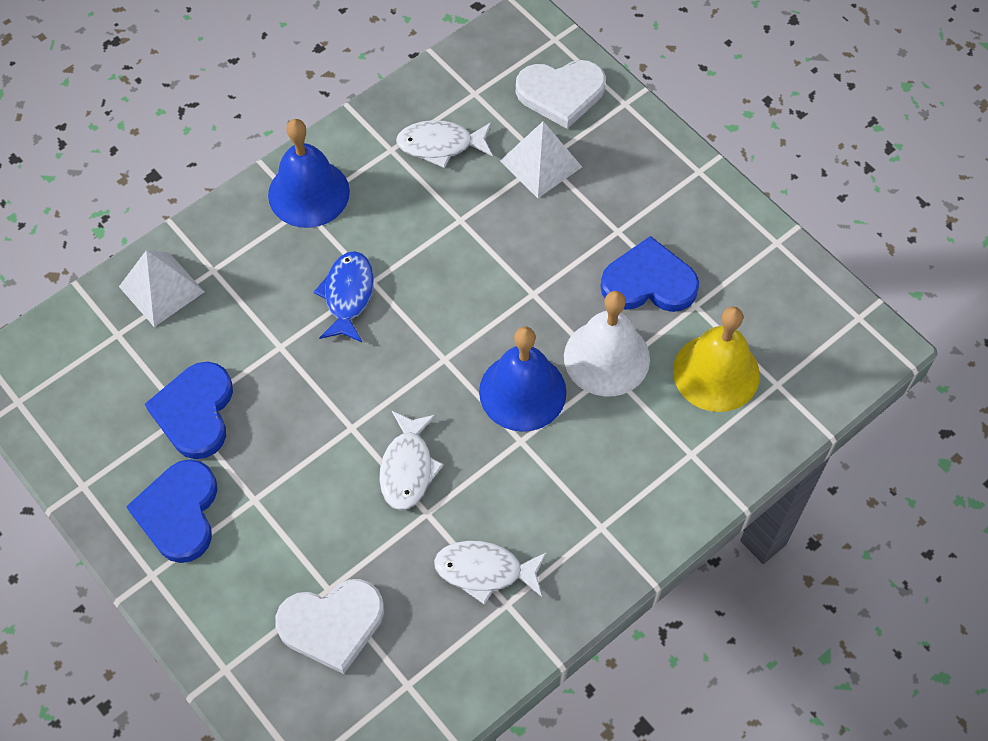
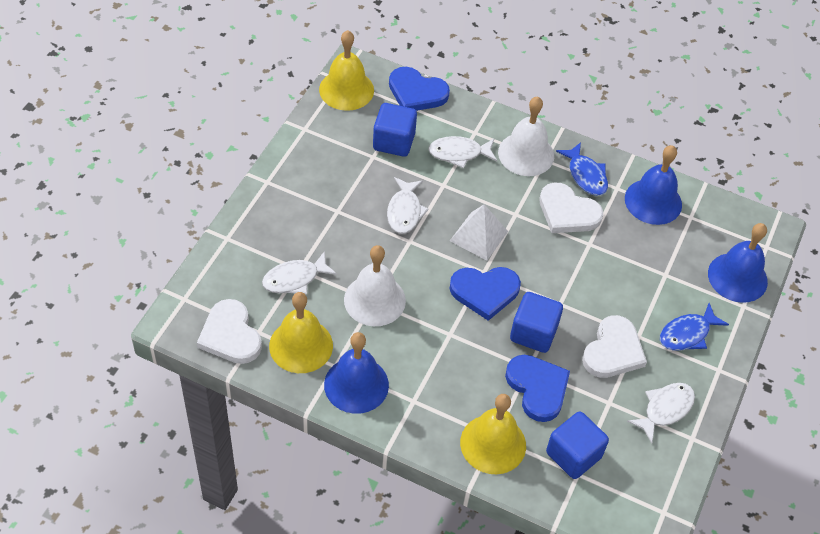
blue bell: 2 -> 3
blue cube: 0 -> 3
blue fish: 1 -> 2
white bell: 1 -> 2
white fish: 3 -> 4
white heart: 2 -> 3
white pyramid: 2 -> 1
yellow bell: 1 -> 3

